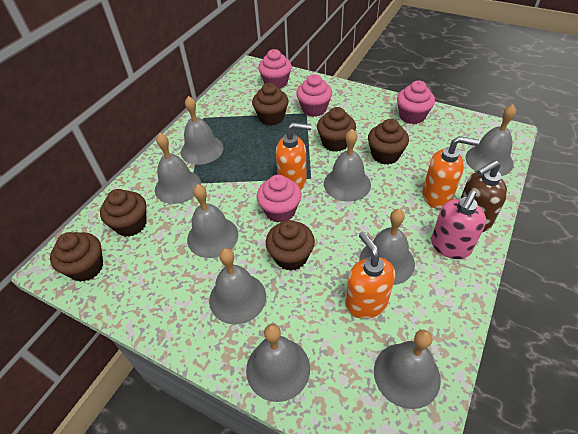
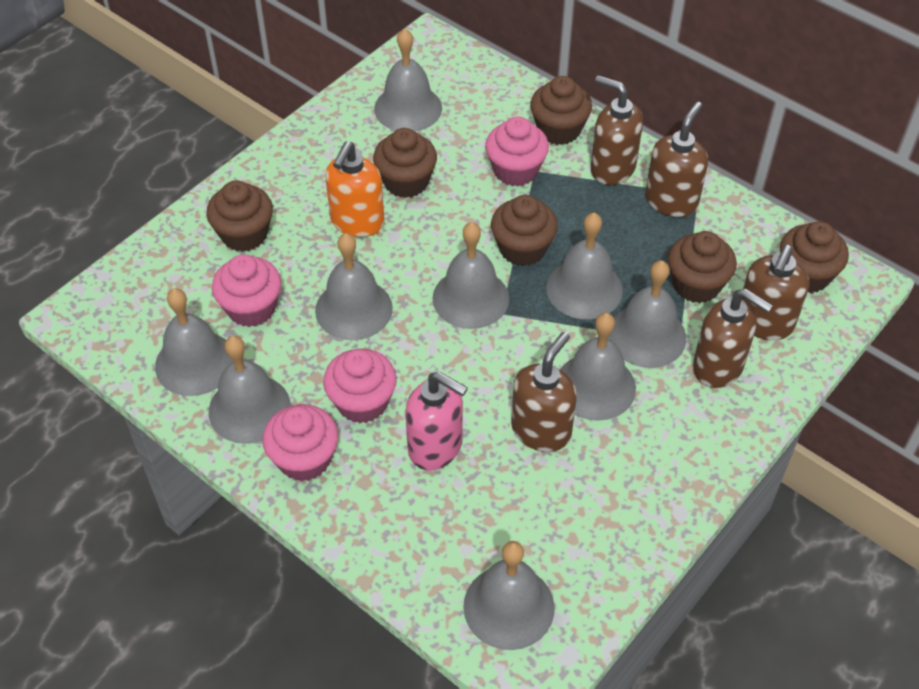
brown soap dispenser: 1 -> 5
orange soap dispenser: 3 -> 1

